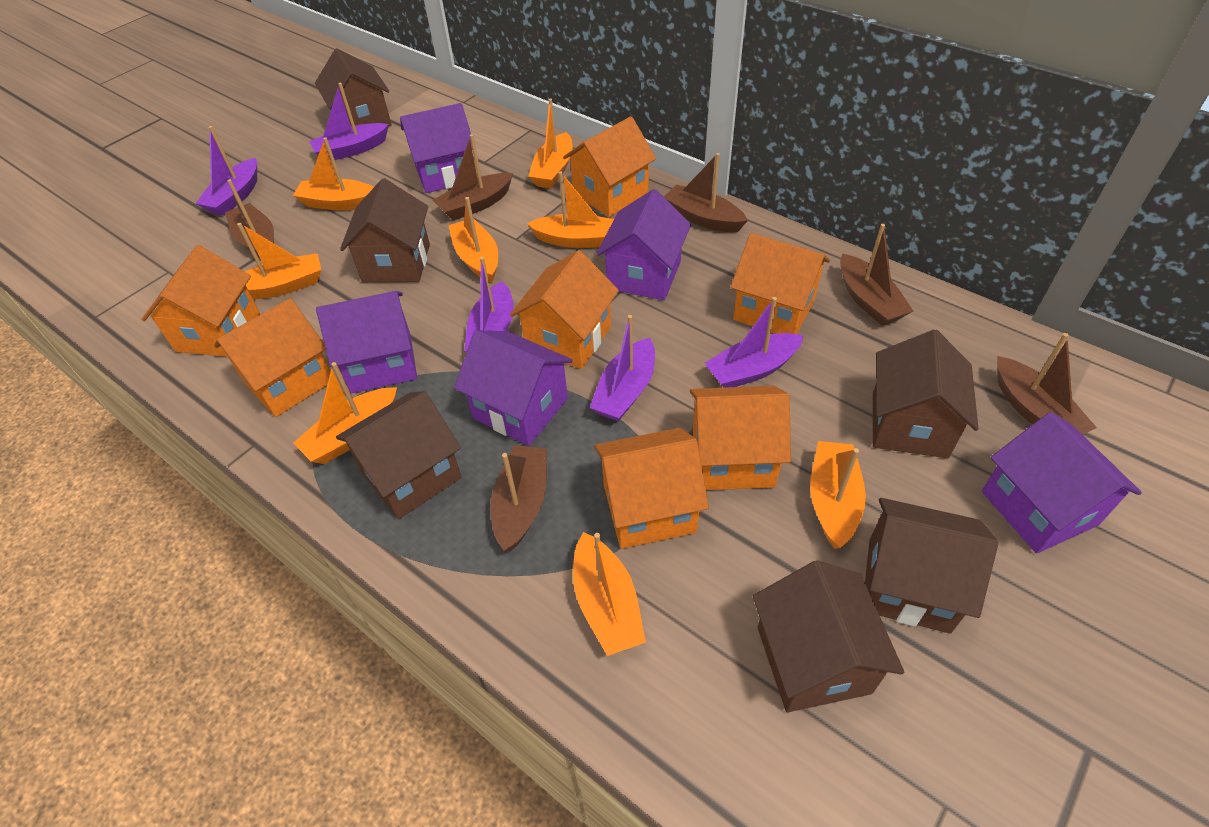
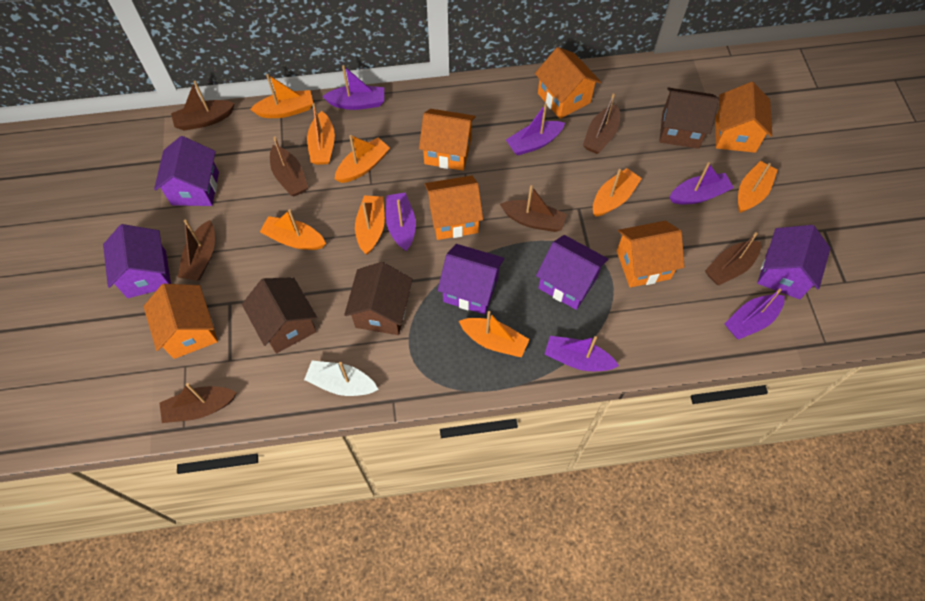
brown boat: 6 -> 7
brown house: 6 -> 3
orange house: 7 -> 6
purple boat: 5 -> 6
white boat: 0 -> 1

